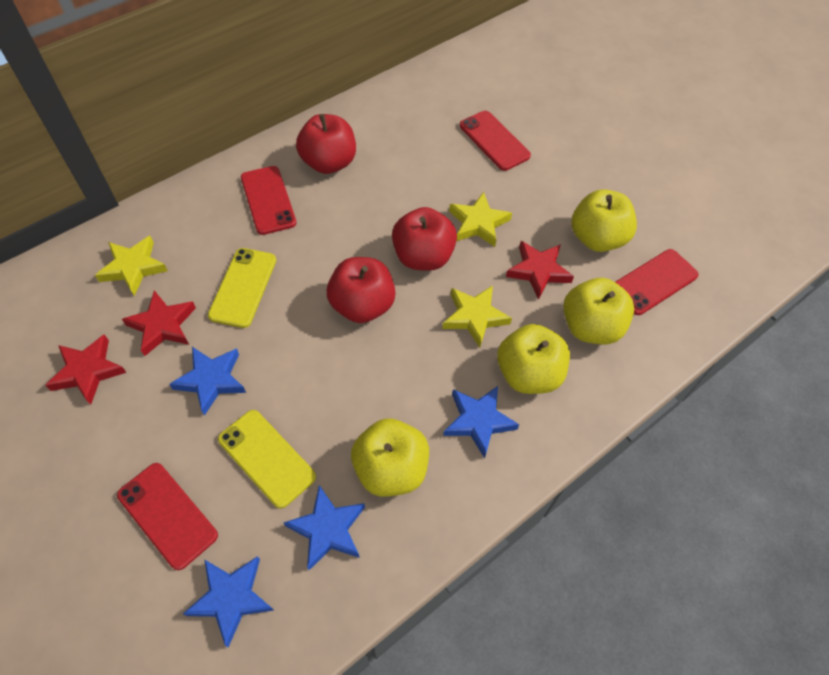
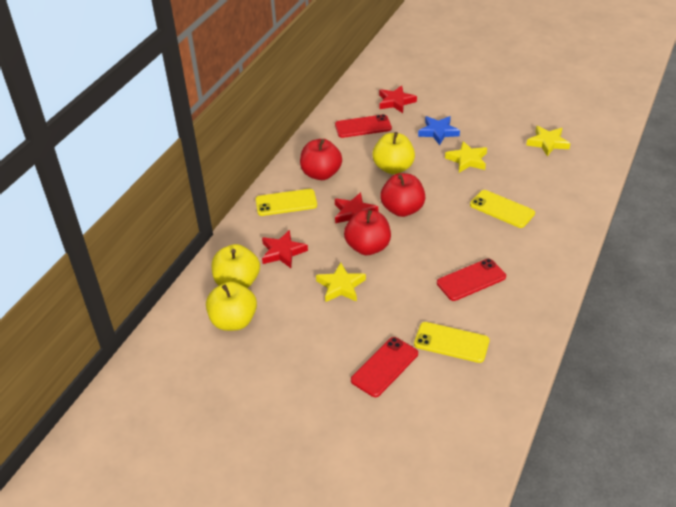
blue star: 4 -> 1
red phone: 4 -> 3
yellow apple: 4 -> 3
yellow phone: 2 -> 3

